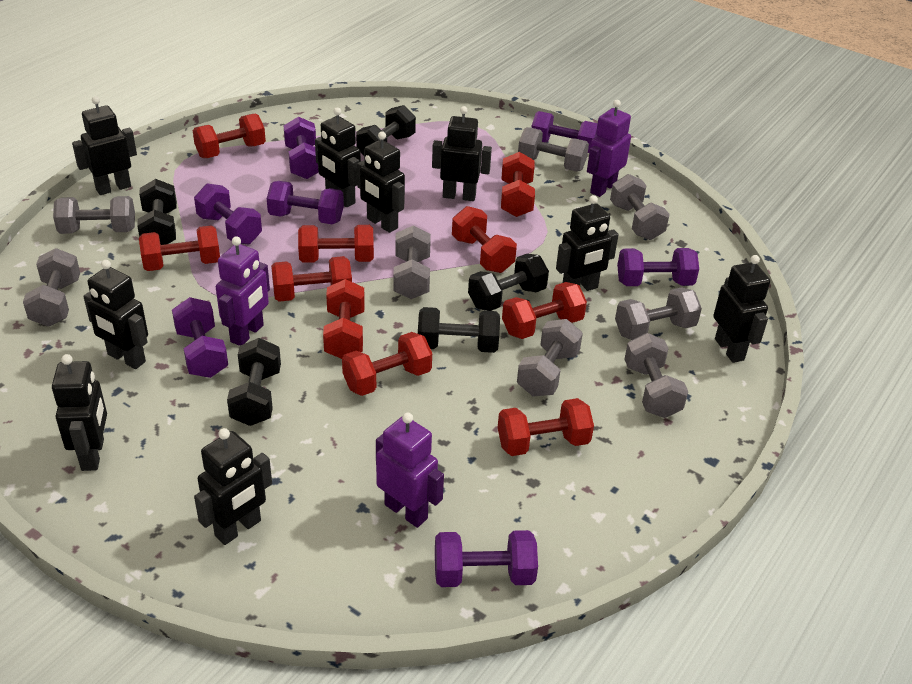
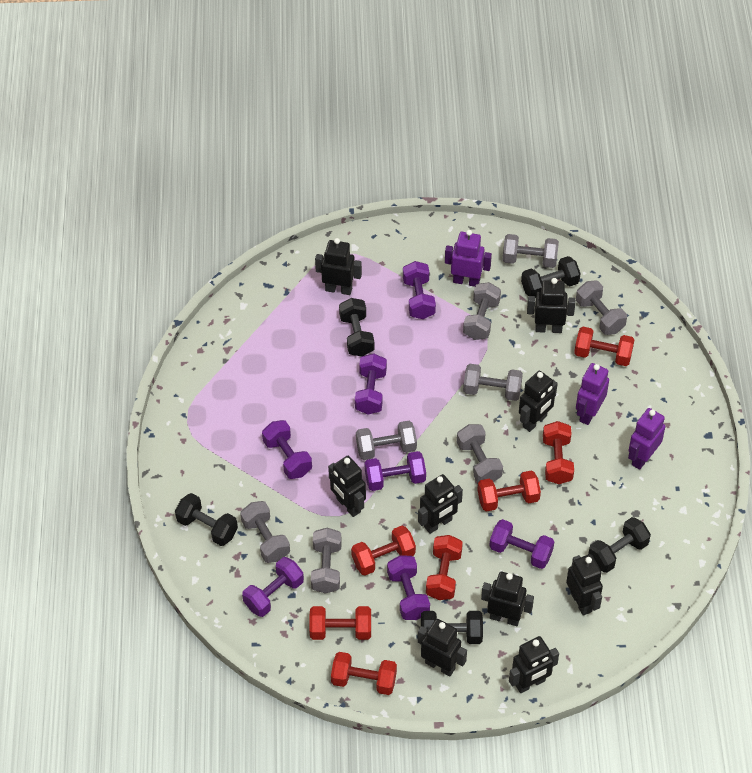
red dumbbell: 10 -> 7

